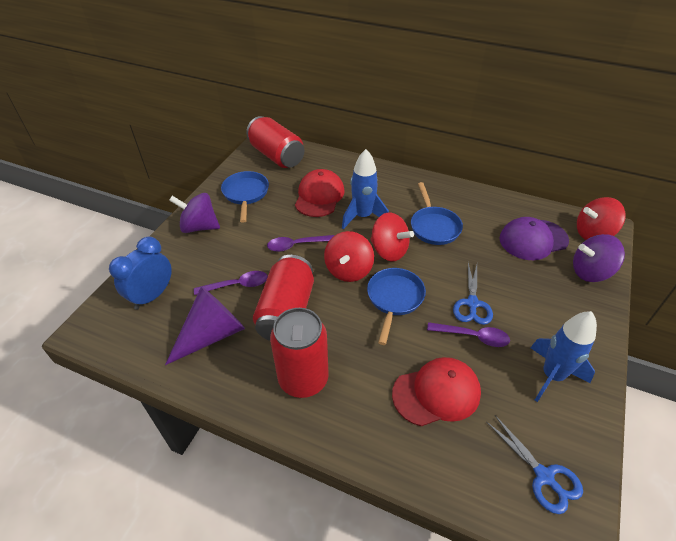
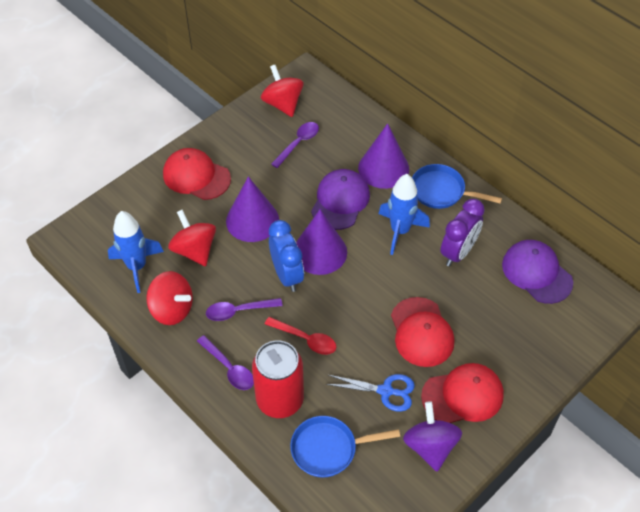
blue pan: 3 -> 2
blue scissors: 2 -> 1
purple cap: 1 -> 2
purple clock: 0 -> 1
purple cone: 1 -> 3
purple spinning top: 2 -> 1
red can: 3 -> 1
red cap: 2 -> 3
red spoon: 0 -> 1

